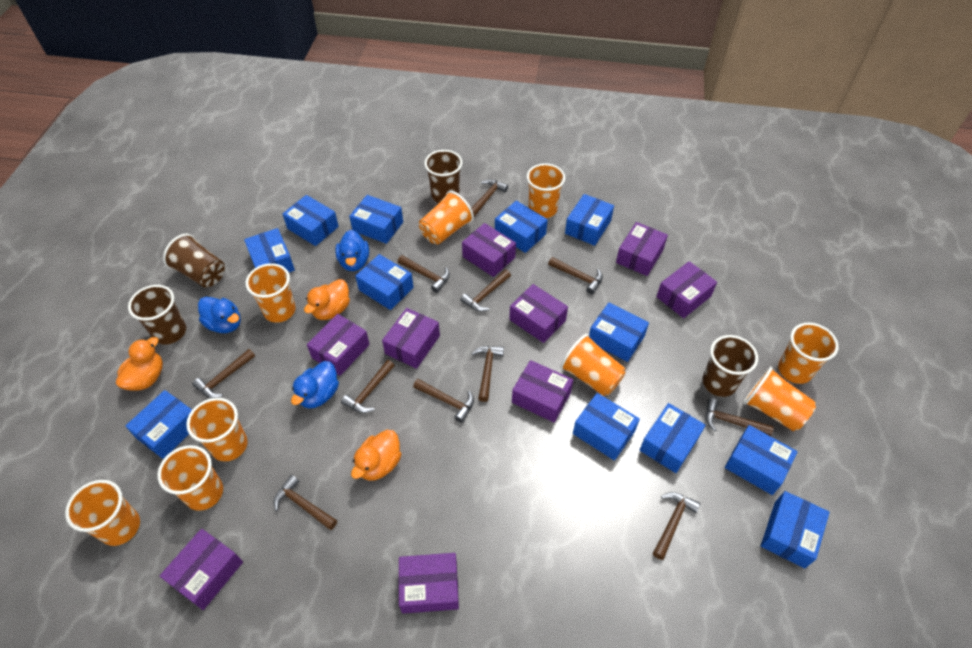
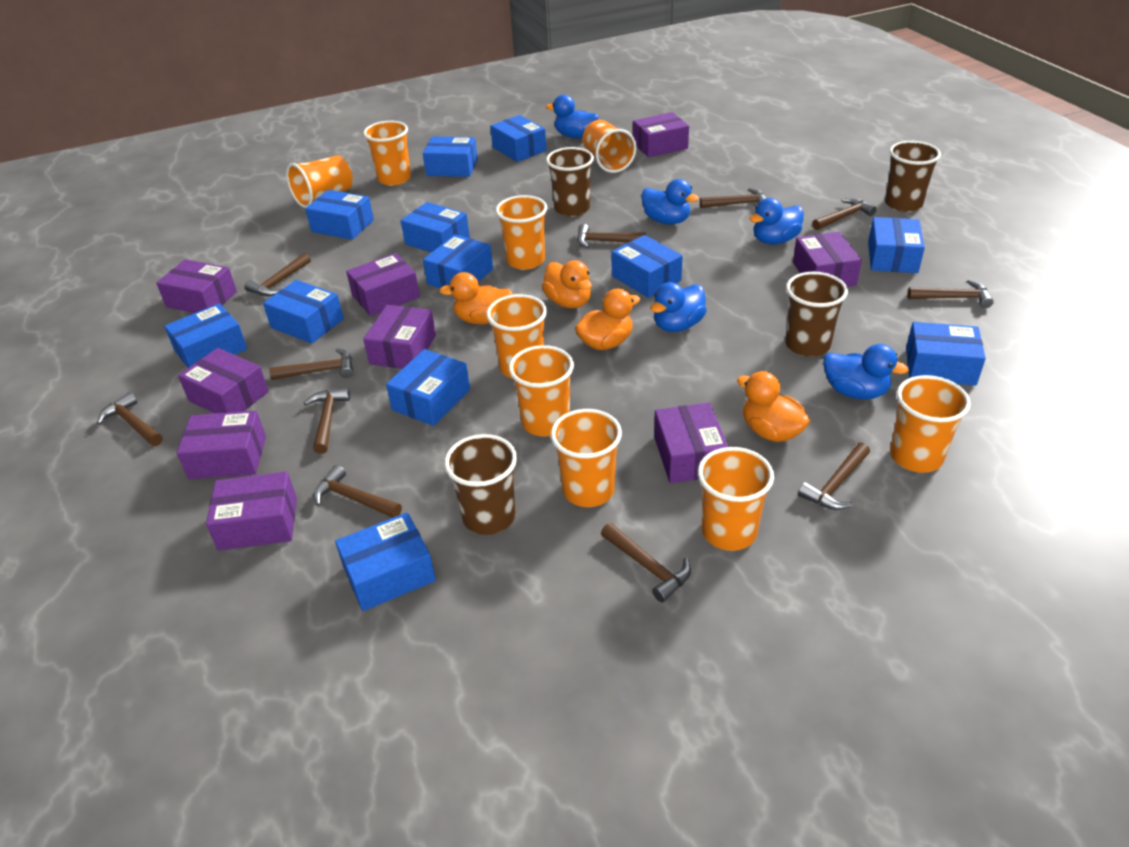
blue duck: 3 -> 5
orange duck: 3 -> 4

